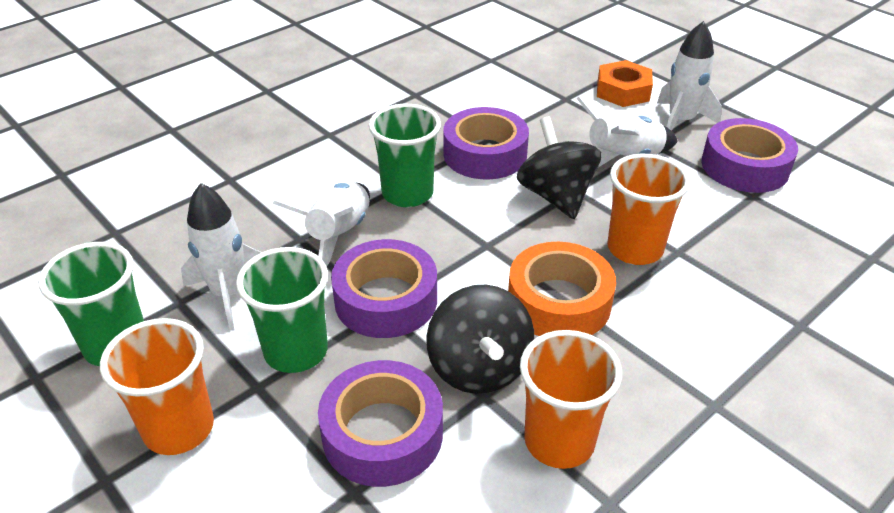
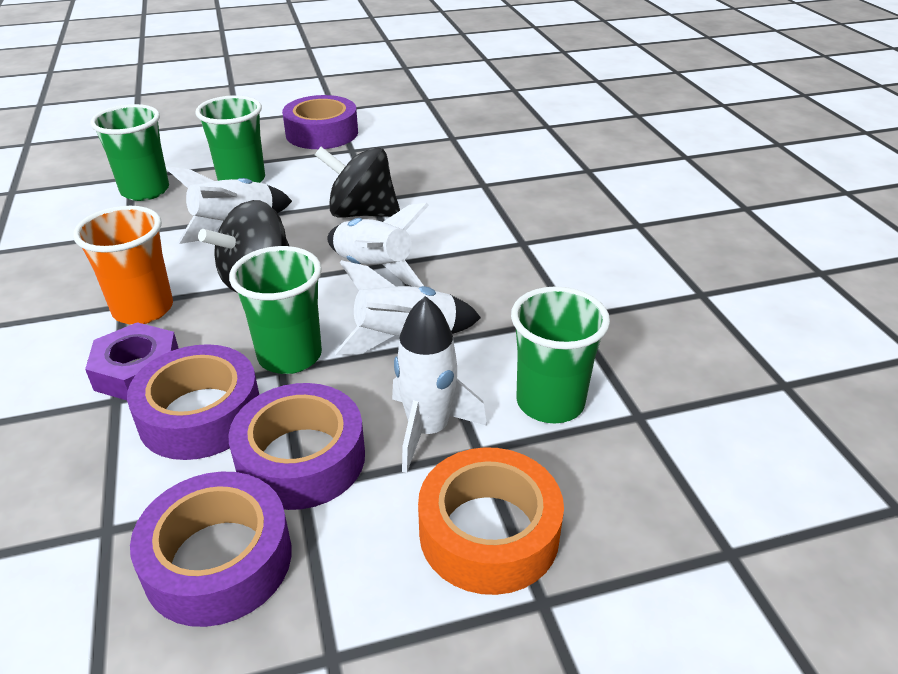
green cup: 3 -> 4
orange cup: 3 -> 1
orange nut: 1 -> 0
purple nut: 0 -> 1

